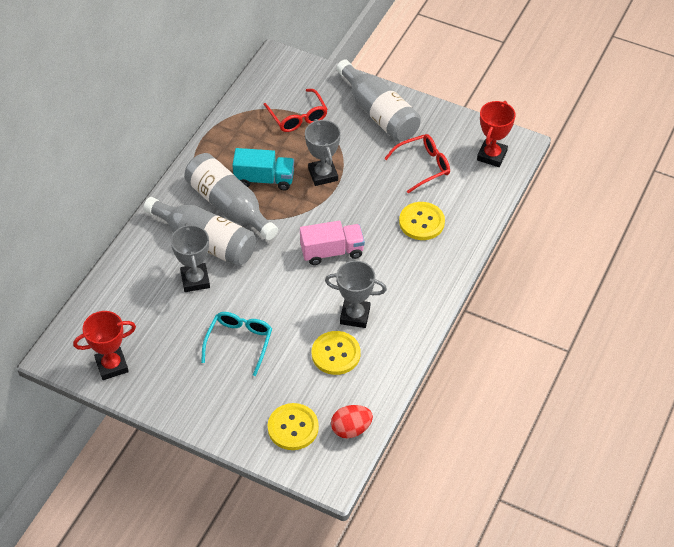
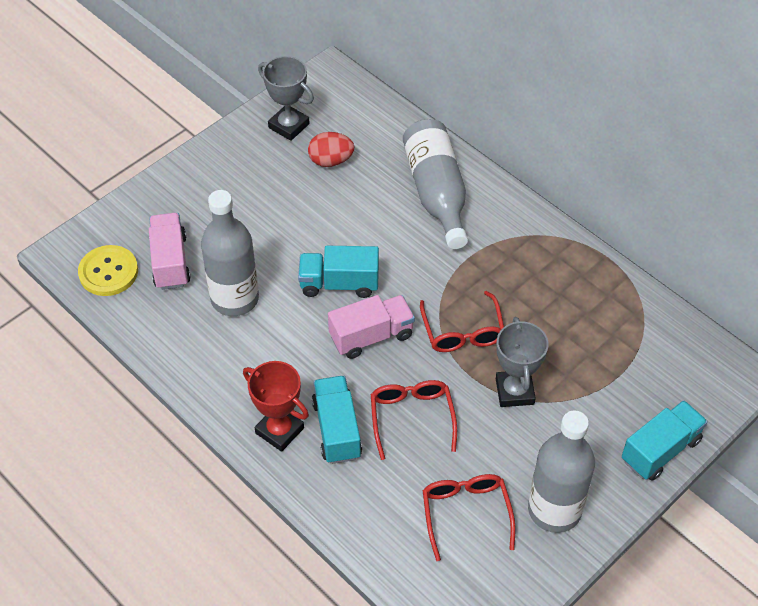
grey trophy: 3 -> 2
pink truck: 1 -> 2
red glasses: 2 -> 3
red trophy: 2 -> 1
turquoise glasses: 1 -> 0
turquoise truck: 1 -> 3
yellow button: 3 -> 1

